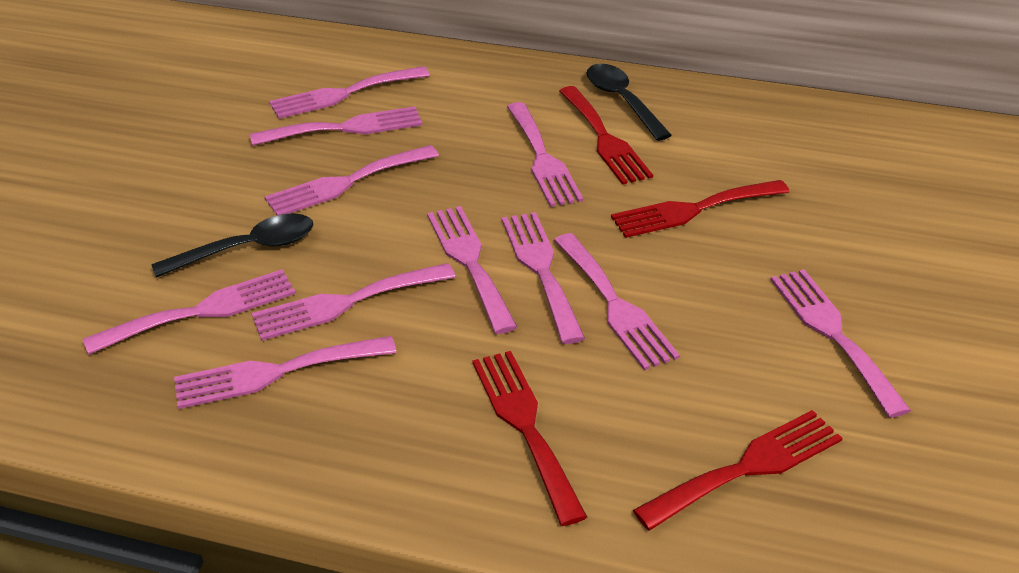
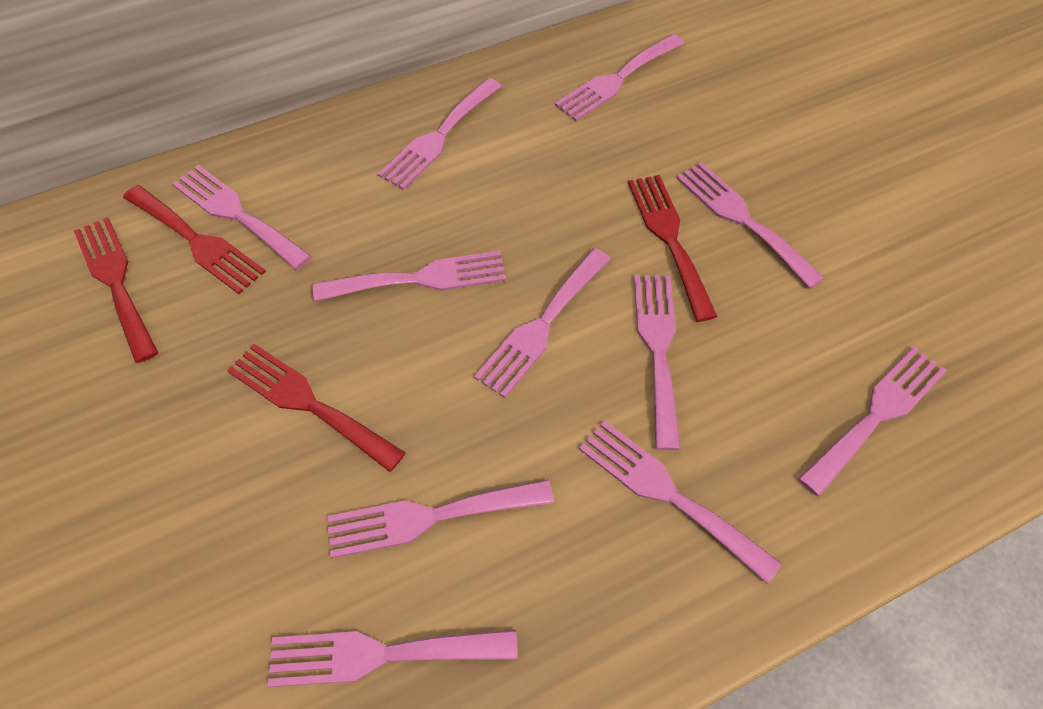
black spoon: 2 -> 0

